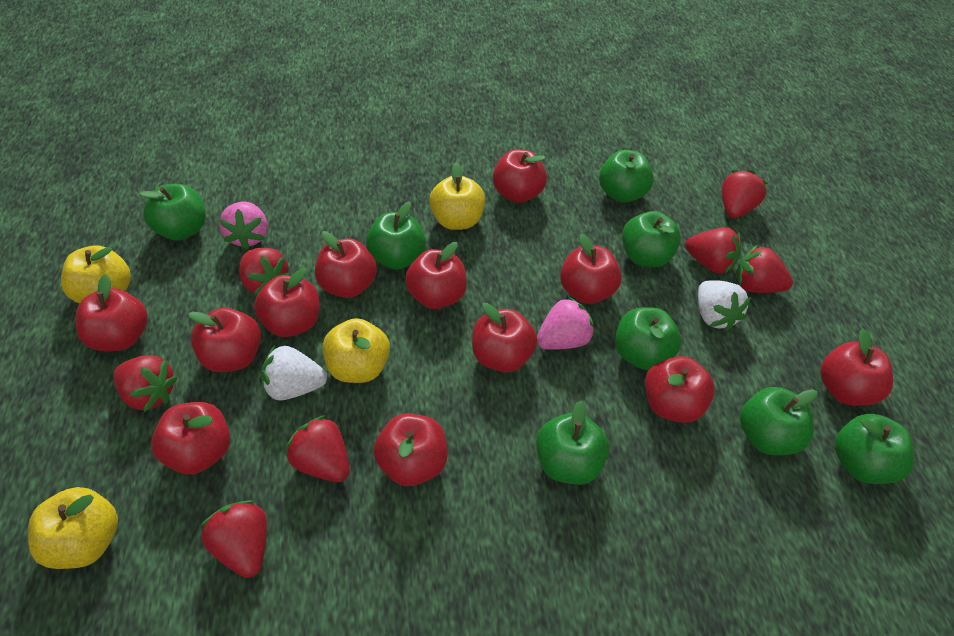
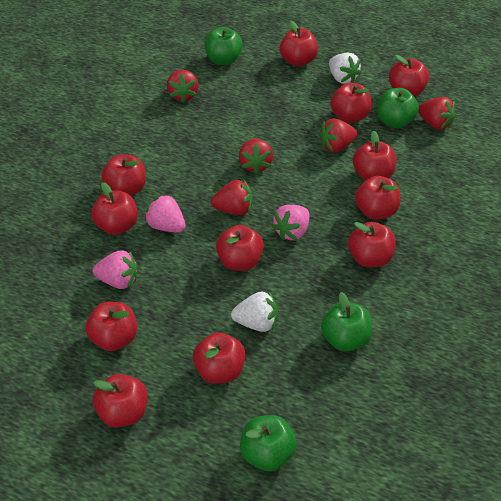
green apple: 8 -> 4
pink strawberry: 2 -> 3
red strawberry: 7 -> 5
yellow apple: 4 -> 0

